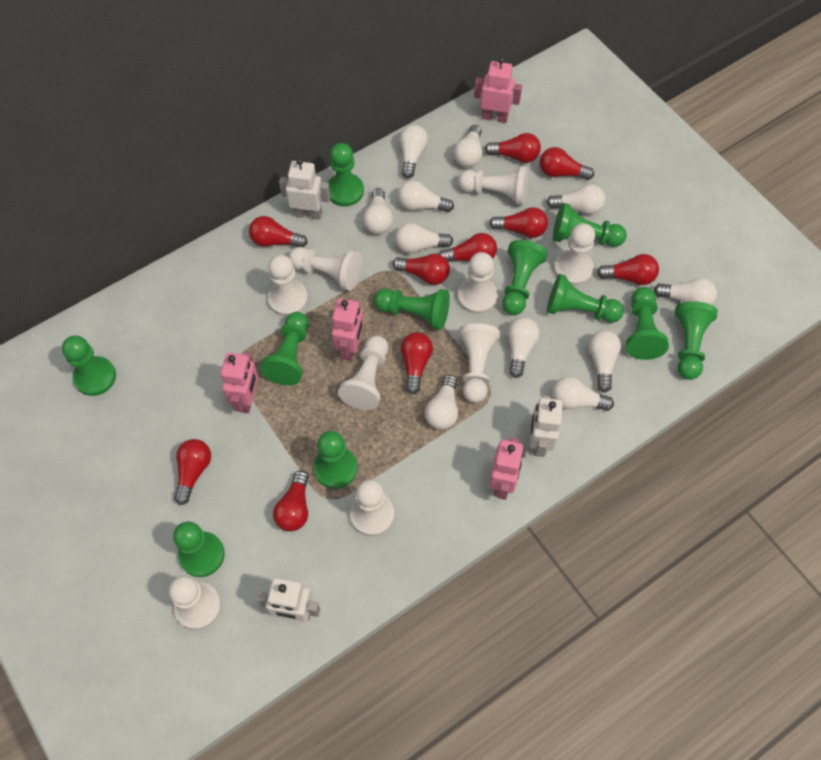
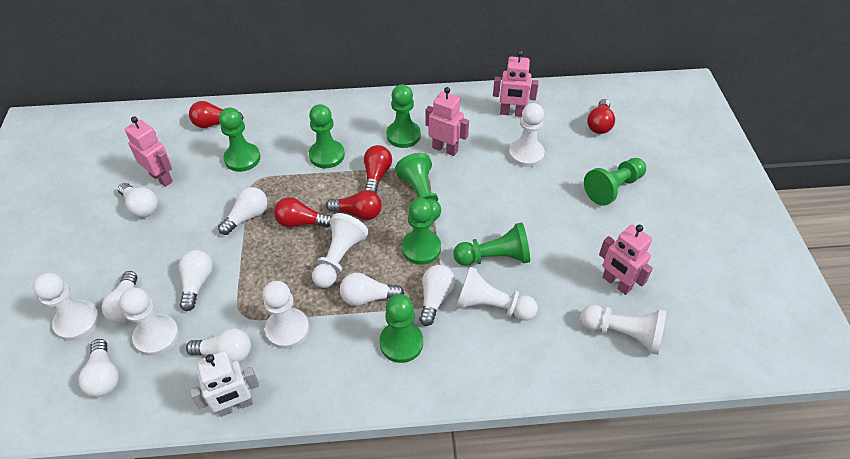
green pawn: 11 -> 8
red light bulb: 10 -> 5
white light bulb: 11 -> 8
white pawn: 9 -> 7
white robot: 3 -> 1

